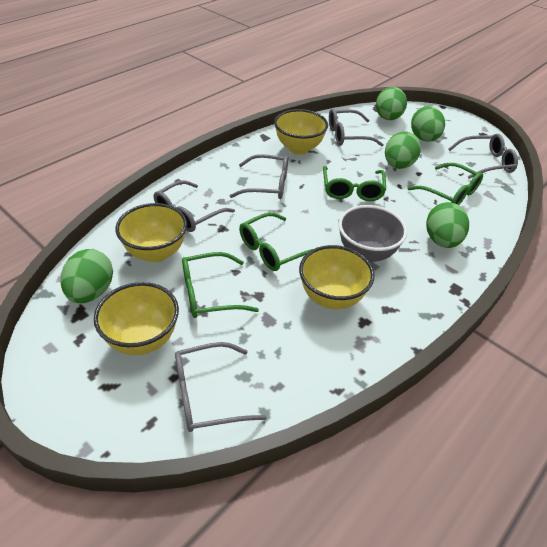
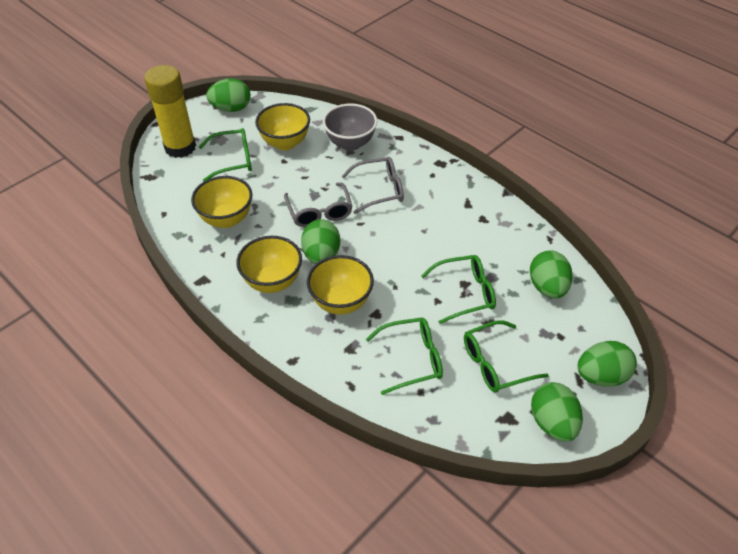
grey glasses: 5 -> 2
yellow glue stick: 0 -> 1

